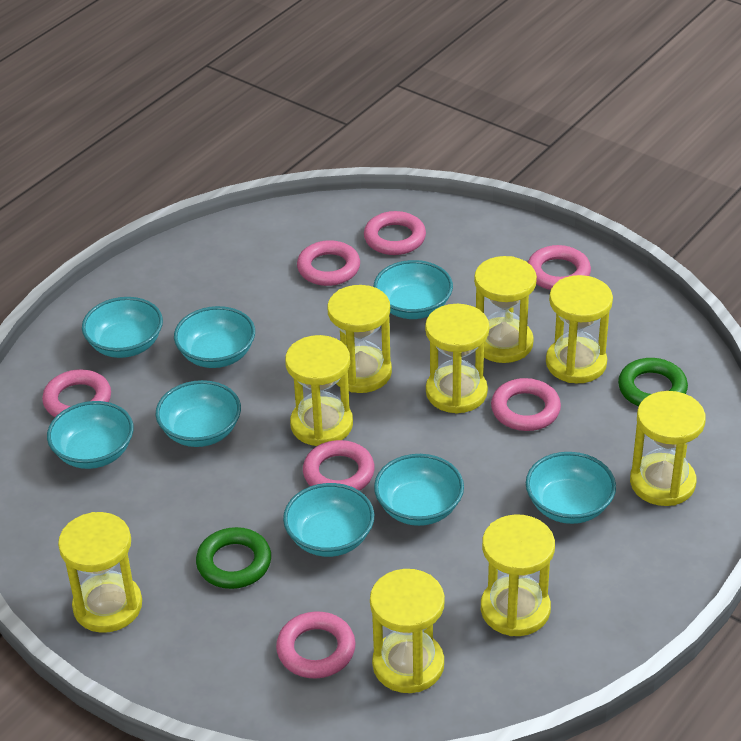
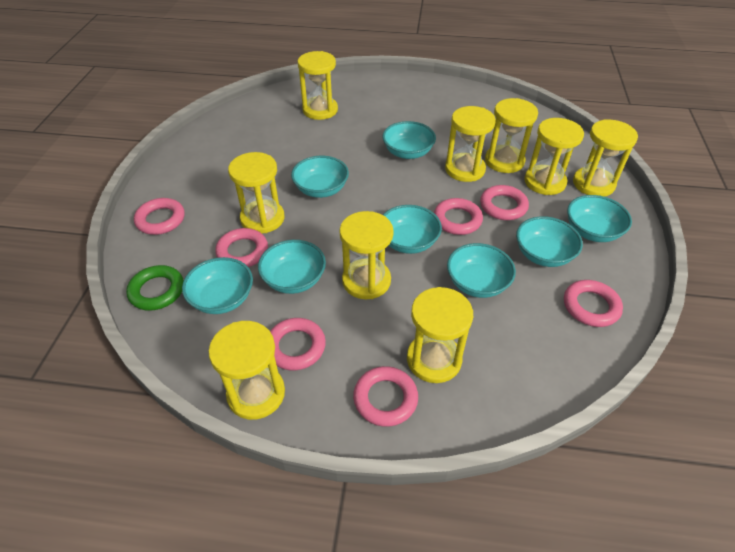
green ring: 2 -> 1

